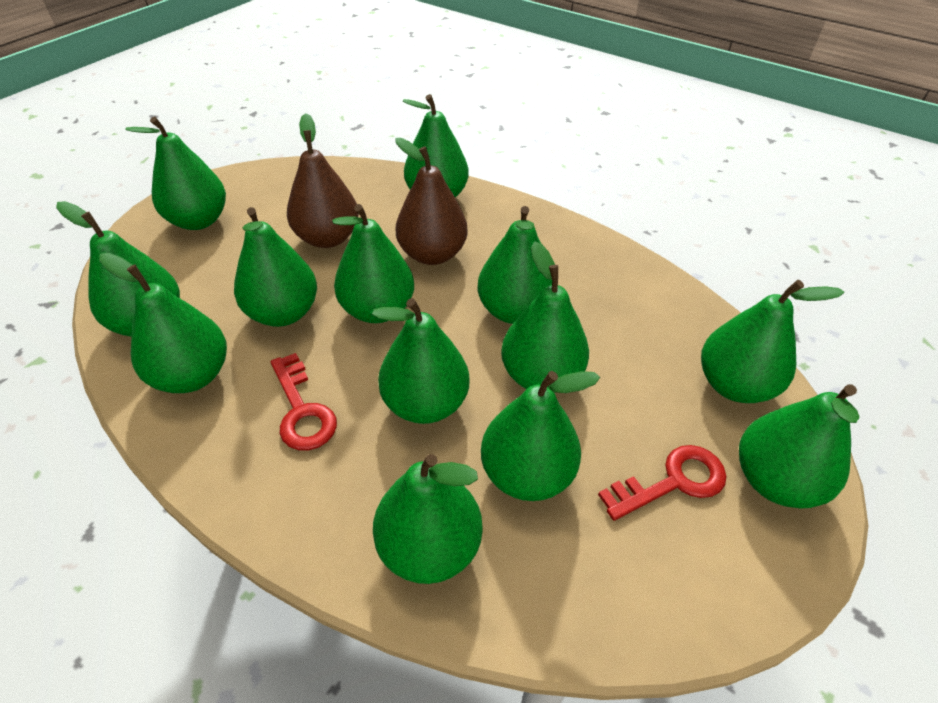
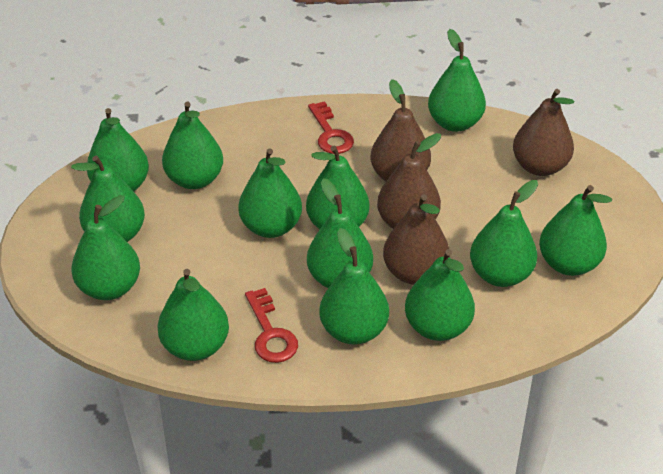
brown pear: 2 -> 4

